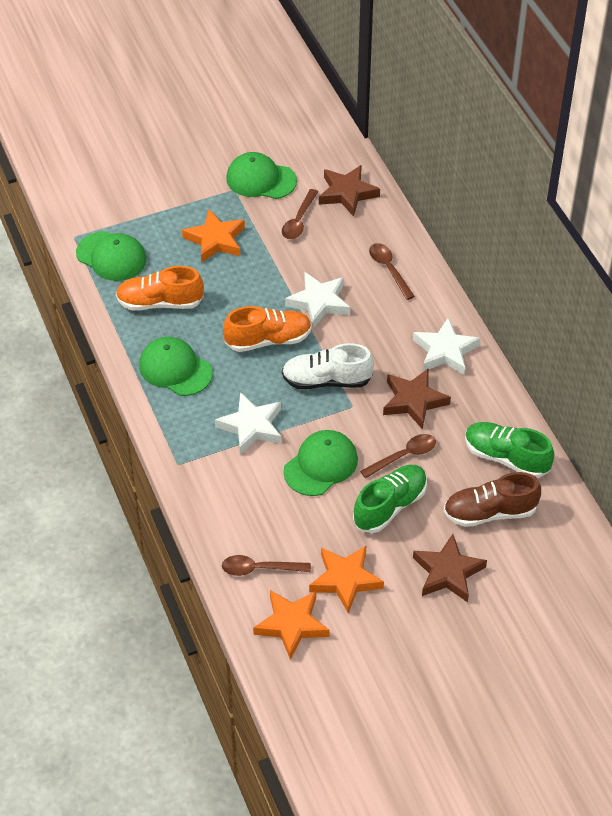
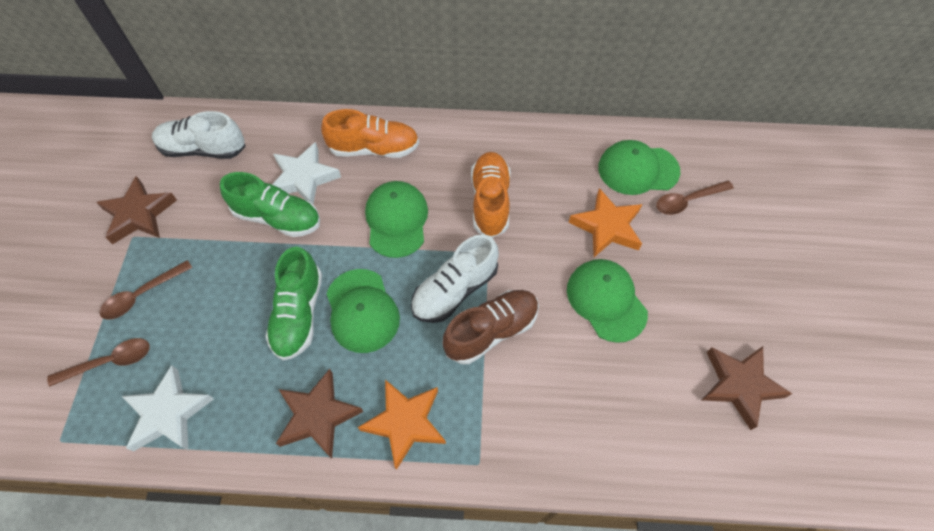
brown spoon: 4 -> 3
orange star: 3 -> 2
white shoe: 1 -> 2
white star: 3 -> 2

